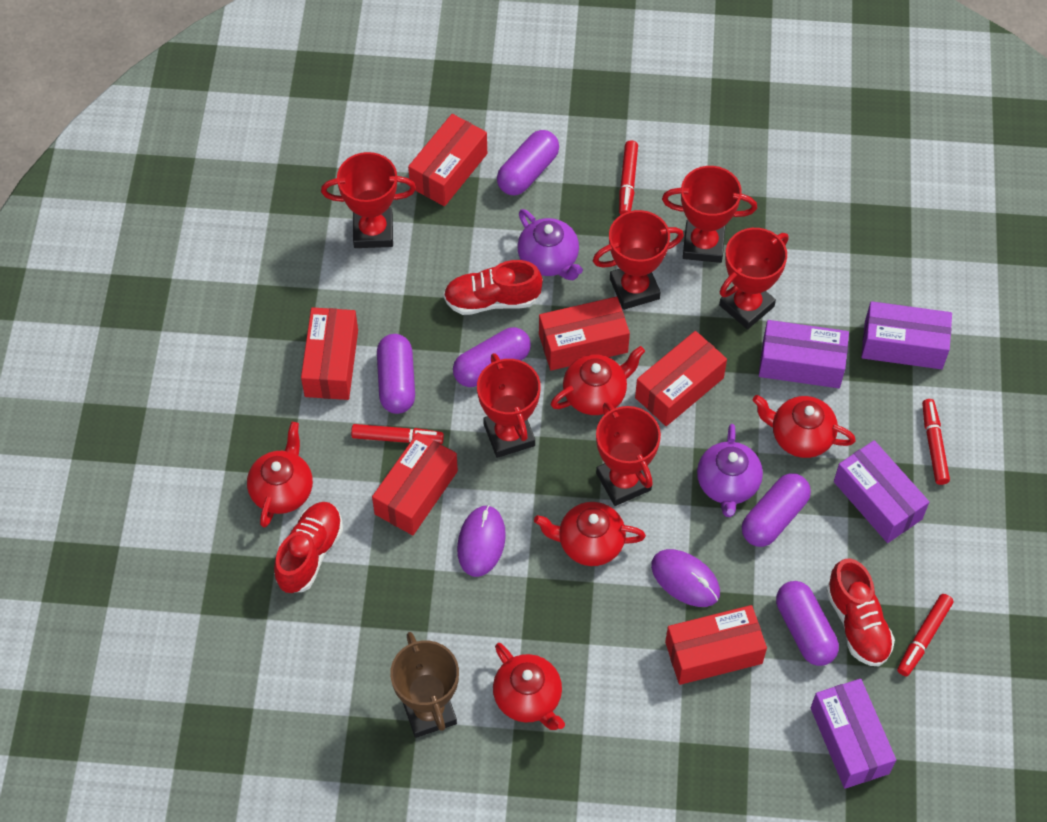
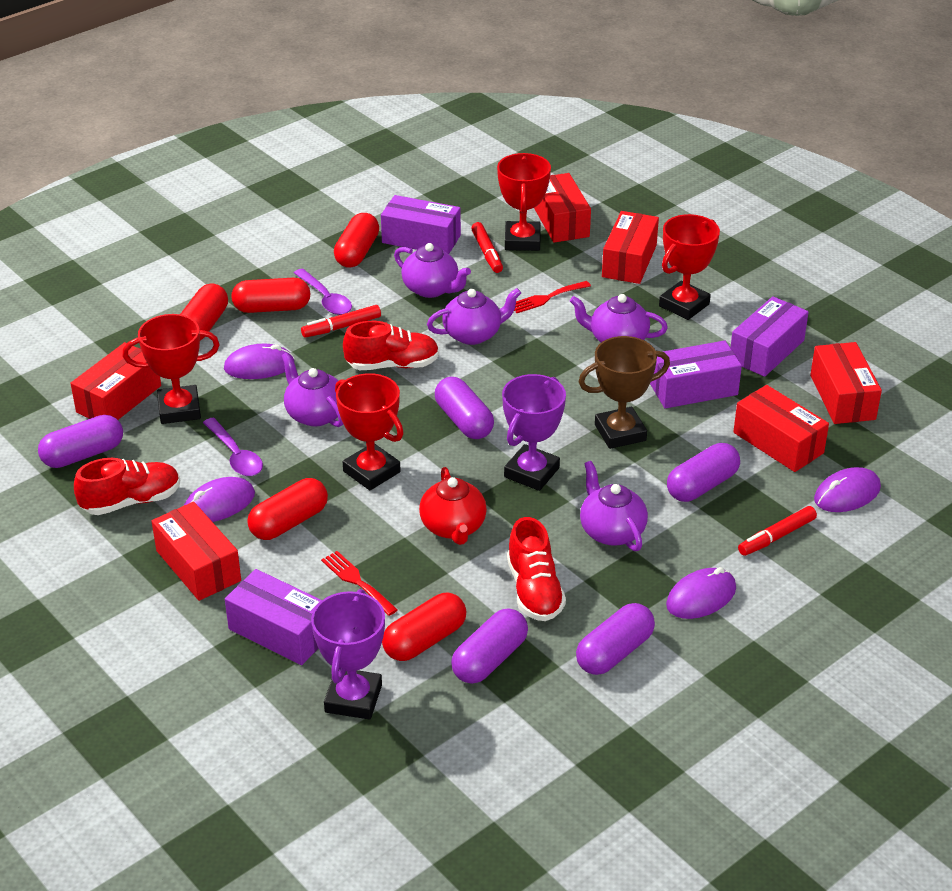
purple mouse: 2 -> 4
purple spoon: 0 -> 2
purple teapot: 2 -> 5
purple trophy: 0 -> 2
red capsule: 0 -> 5
red fork: 0 -> 2
red marker: 4 -> 3
red teapot: 5 -> 1
red trophy: 6 -> 4

